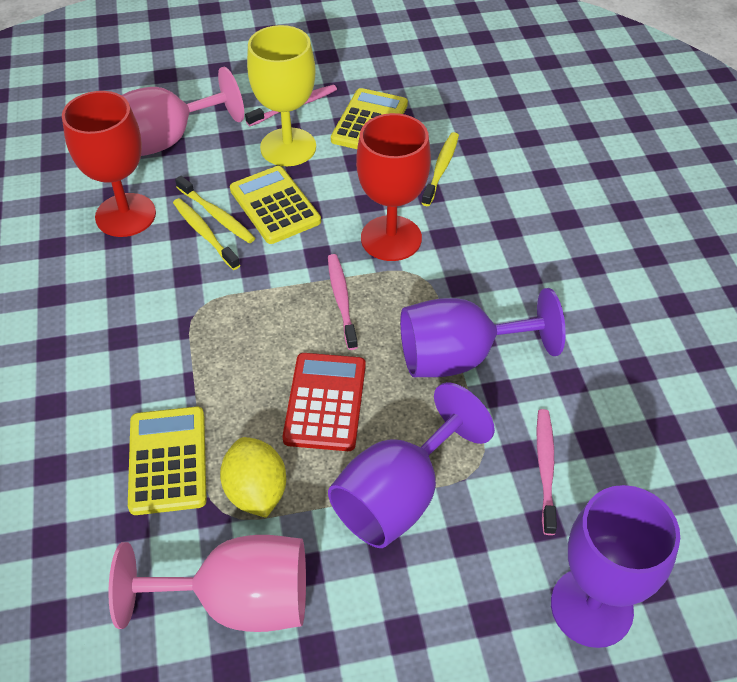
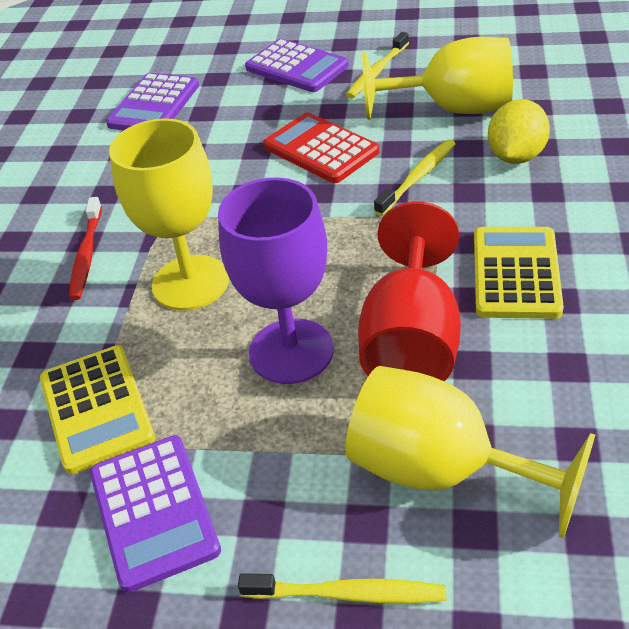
pink goblet: 2 -> 0
pink toothbrush: 3 -> 0
purple calculator: 0 -> 3
purple goblet: 3 -> 1
red goblet: 2 -> 1
red toothbrush: 0 -> 1
yellow calculator: 3 -> 2
yellow goblet: 1 -> 3

